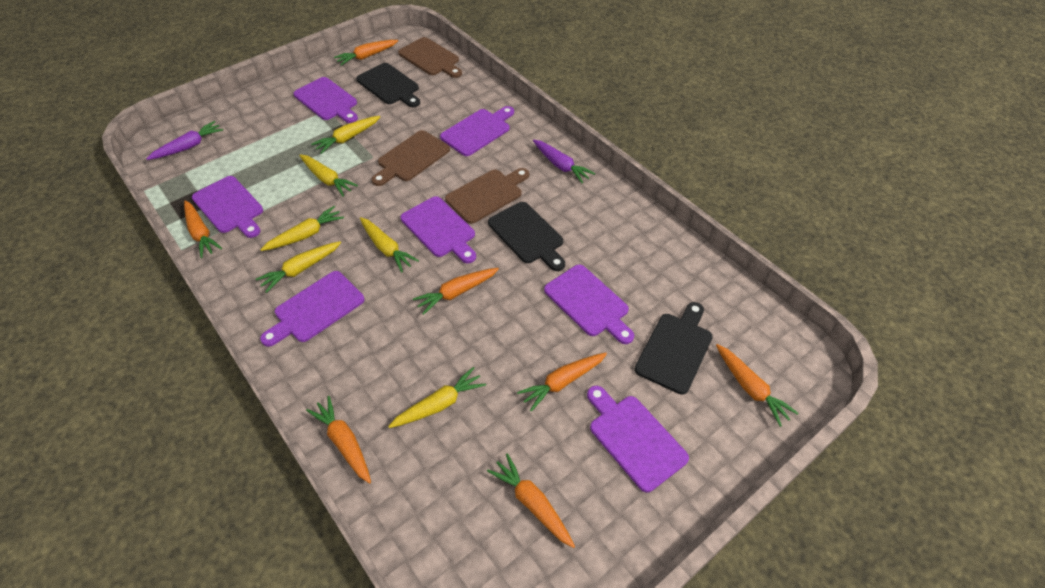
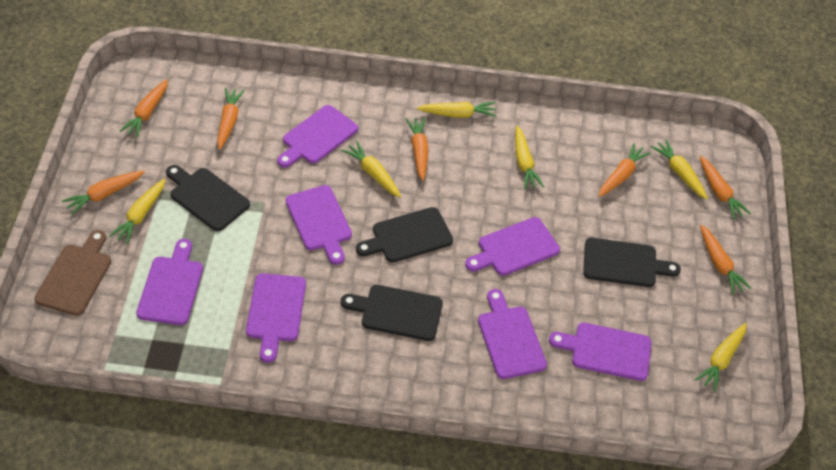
black cutting board: 3 -> 4
brown cutting board: 3 -> 1
purple carrot: 2 -> 0

